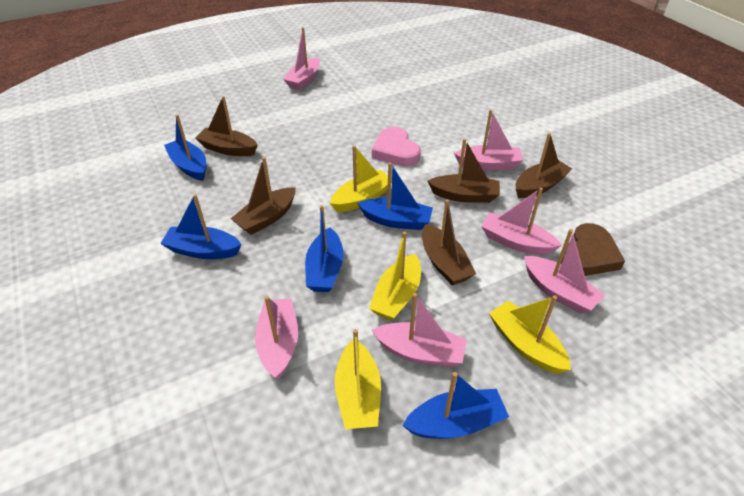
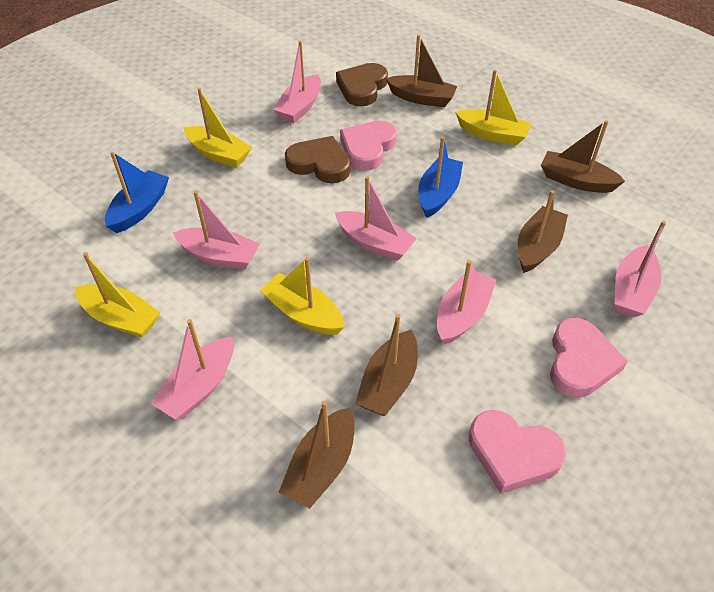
blue boat: 5 -> 2
brown heart: 1 -> 2
pink heart: 1 -> 3

